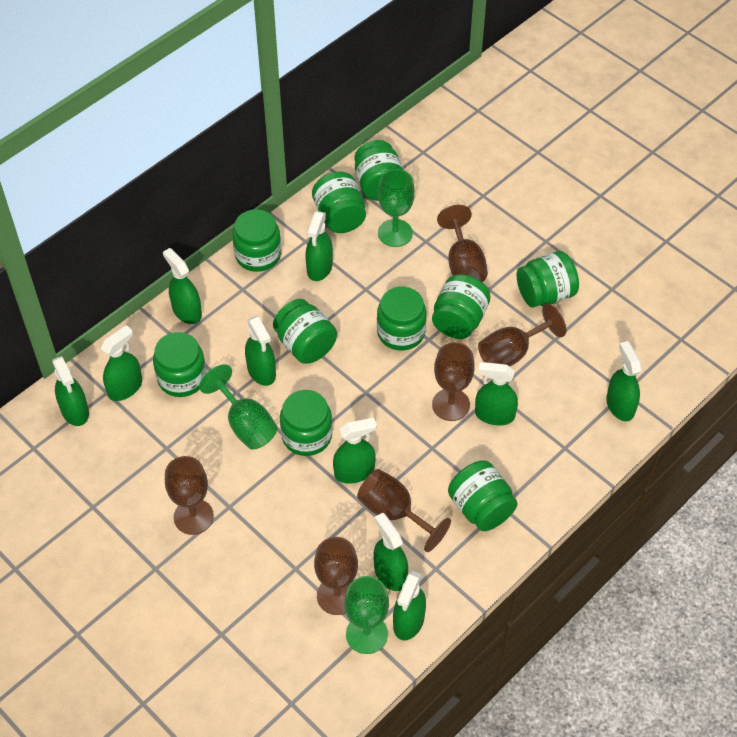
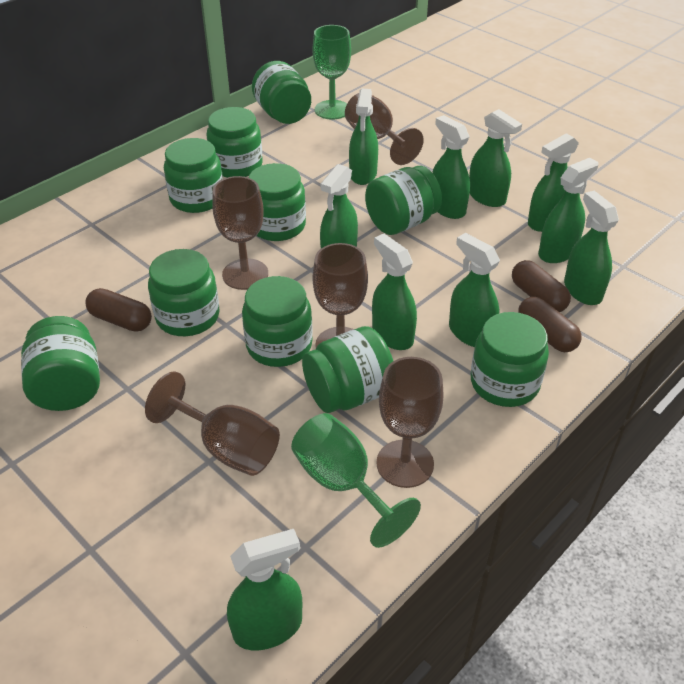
brown capsule: 0 -> 3
brown goblet: 6 -> 5
green goblet: 3 -> 2

